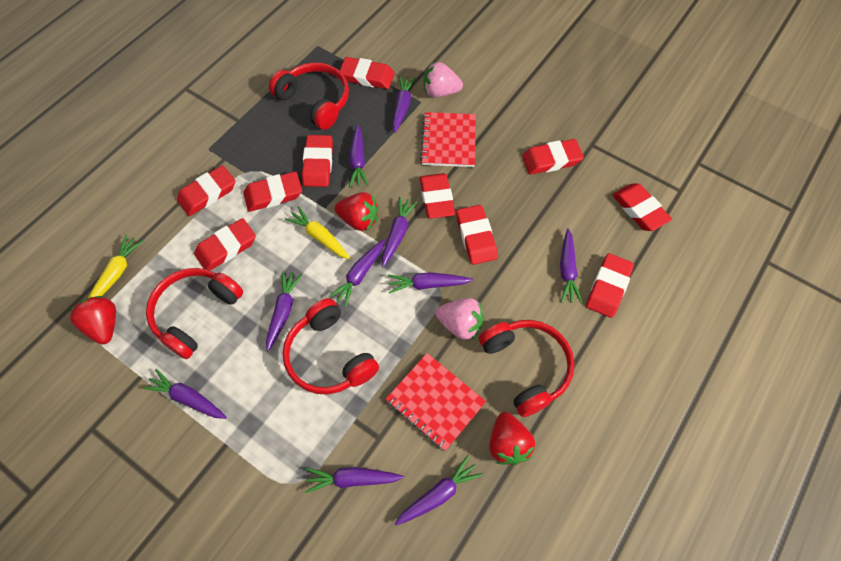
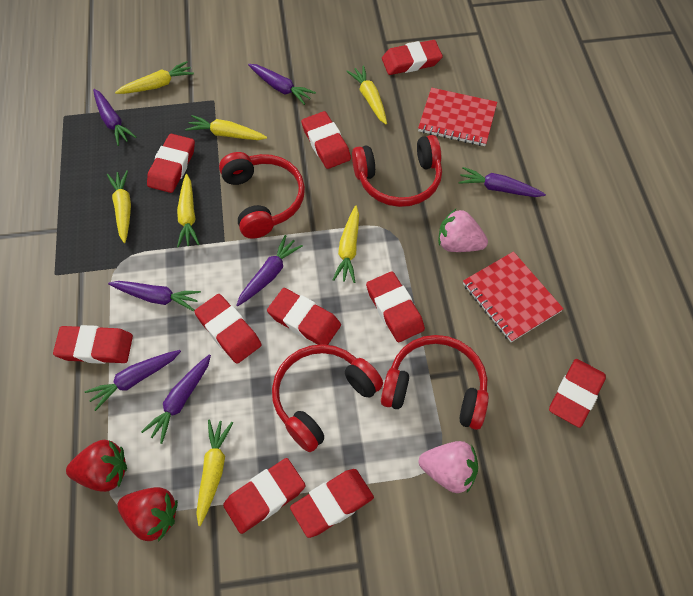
purple carrot: 10 -> 7
red strawberry: 3 -> 2
yellow carrot: 2 -> 7

